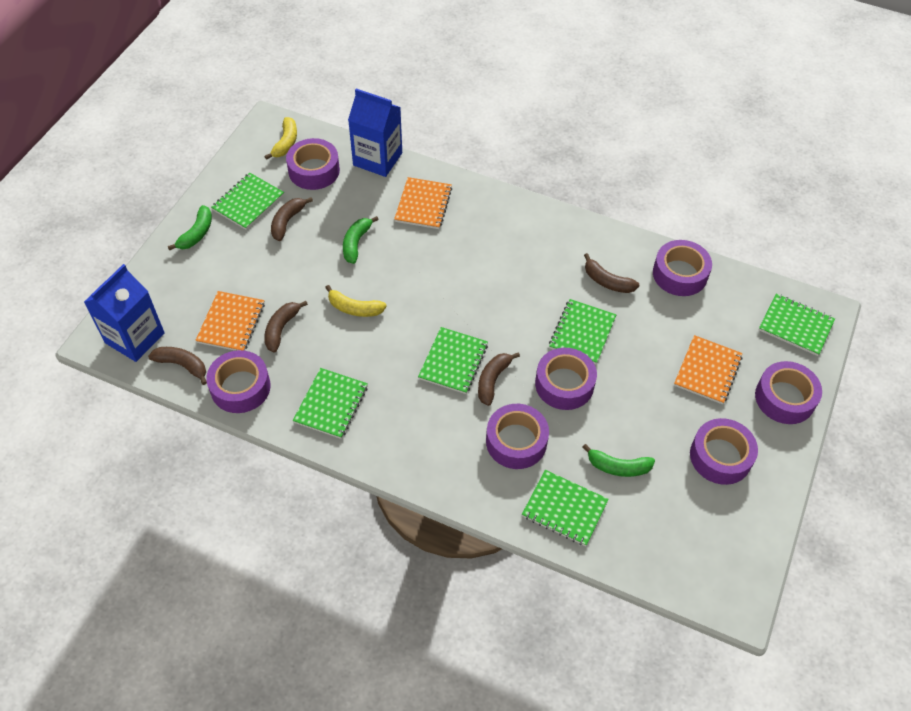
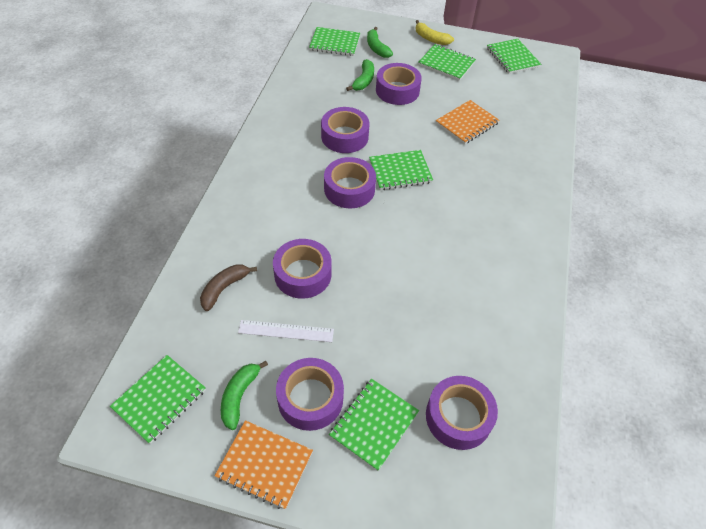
blue carton: 2 -> 0
brown banana: 5 -> 1
orange notebook: 3 -> 2
purple tape: 7 -> 6
white ruler: 0 -> 1
yellow banana: 2 -> 1

